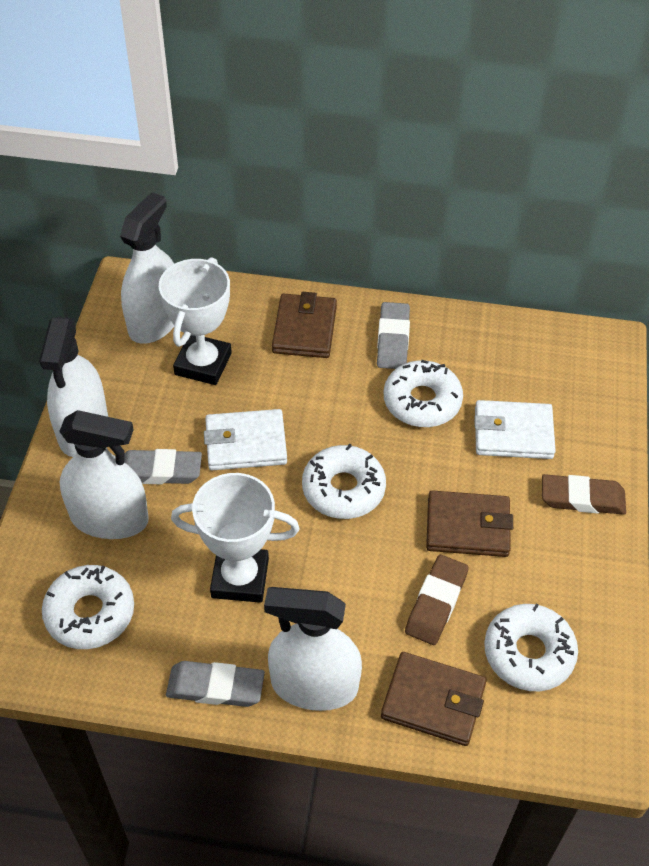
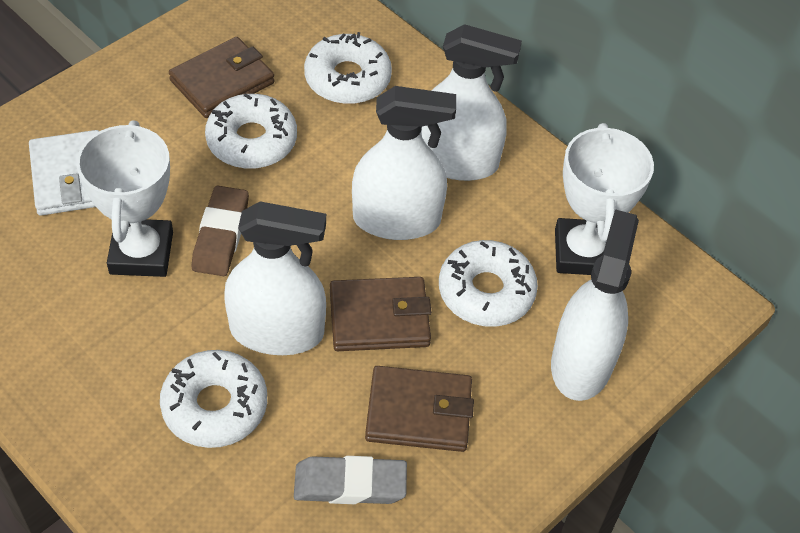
brown eraser: 2 -> 1
grey eraser: 3 -> 1
white wallet: 2 -> 1

